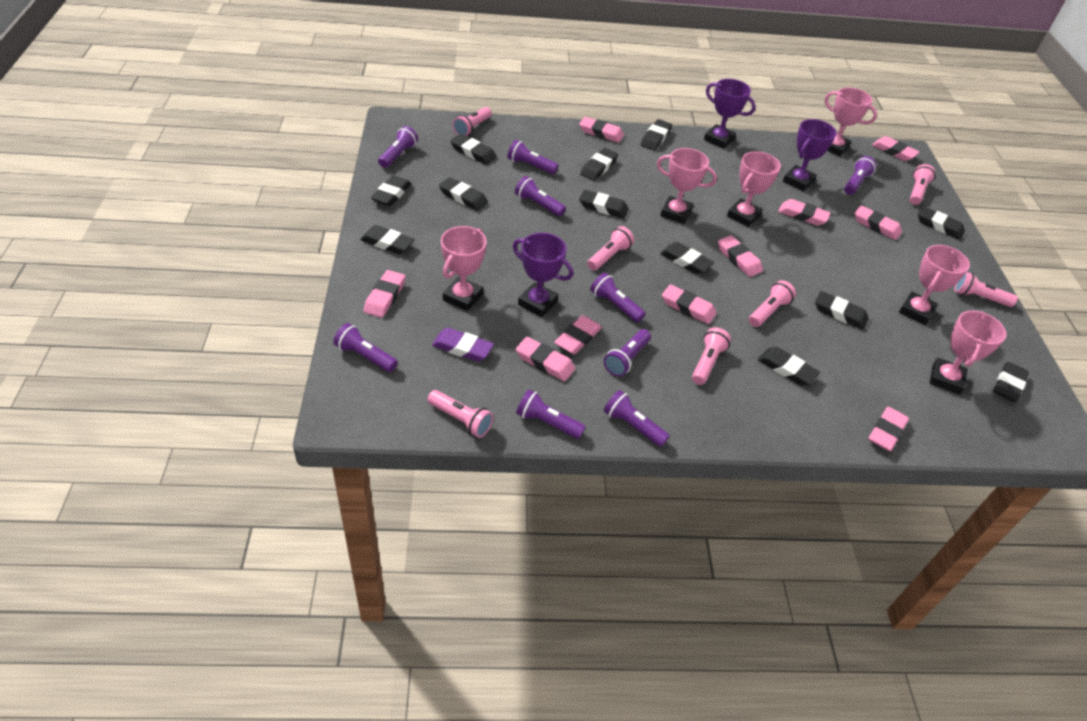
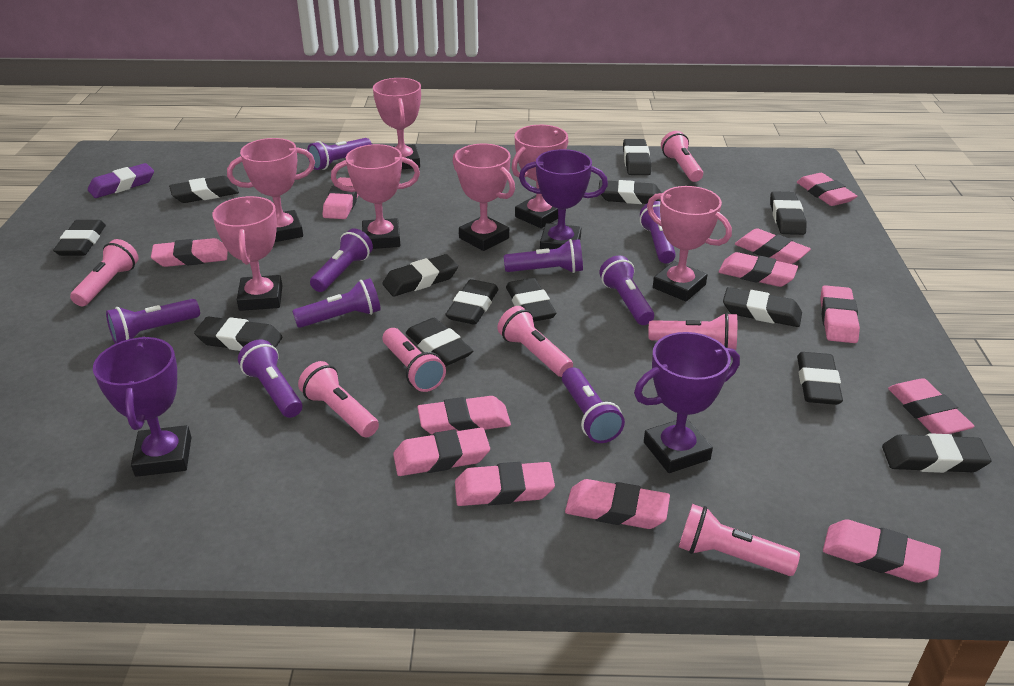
black eraser: 12 -> 13
pink eraser: 10 -> 12
pink trophy: 6 -> 7

